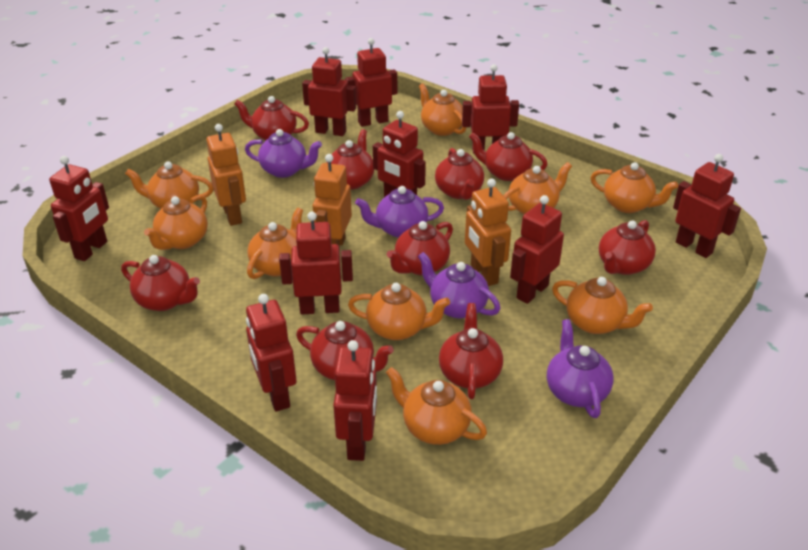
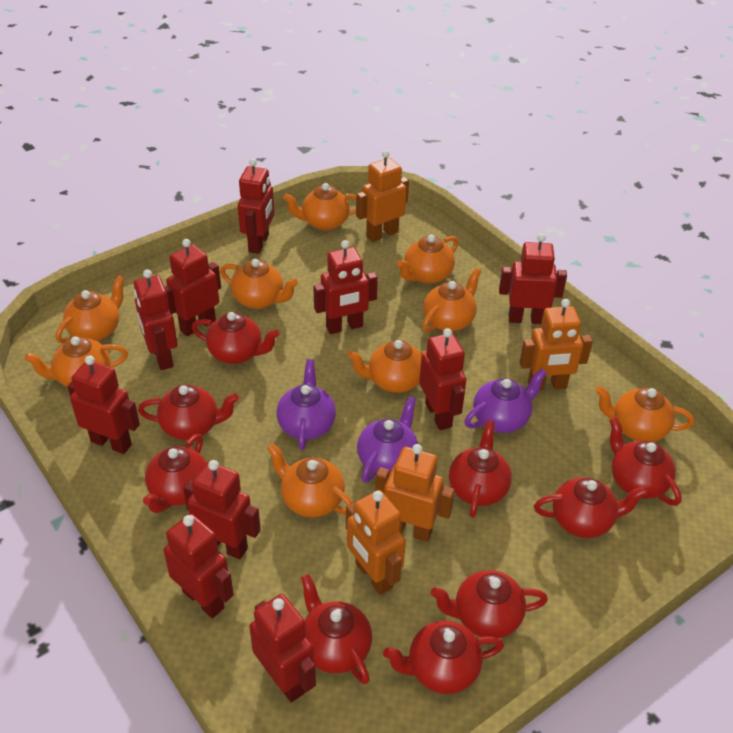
orange robot: 3 -> 4
purple teapot: 4 -> 3

